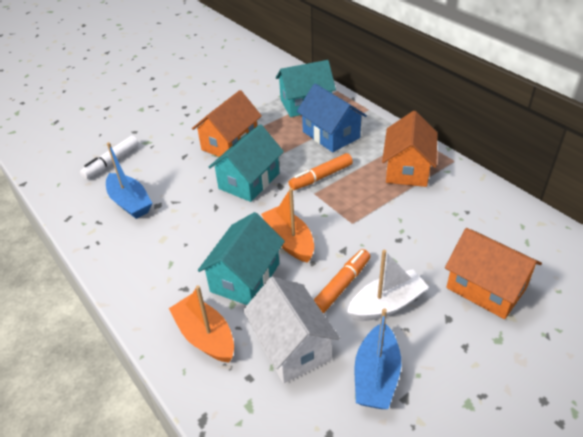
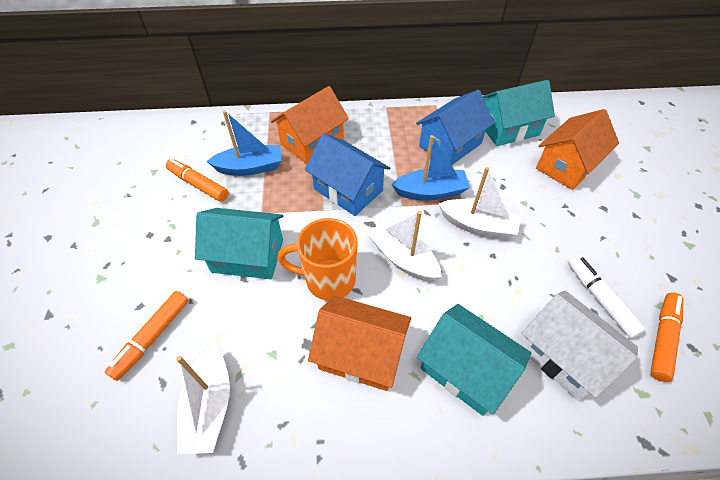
blue house: 1 -> 2
orange boat: 2 -> 0
orange marker: 2 -> 3
orange mug: 0 -> 1
white boat: 1 -> 3

